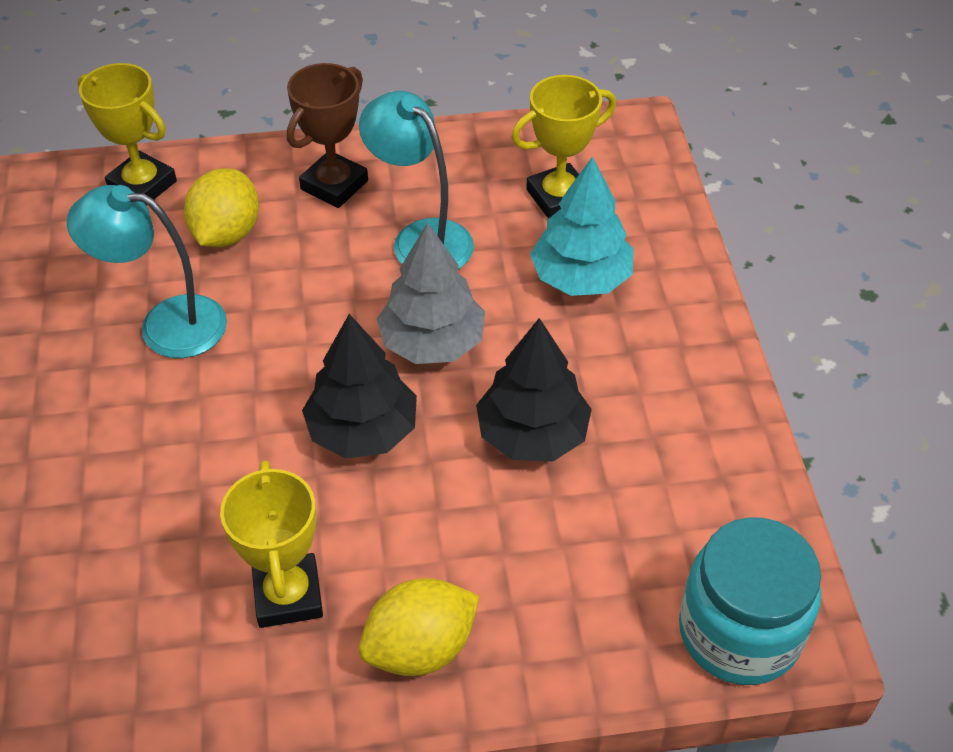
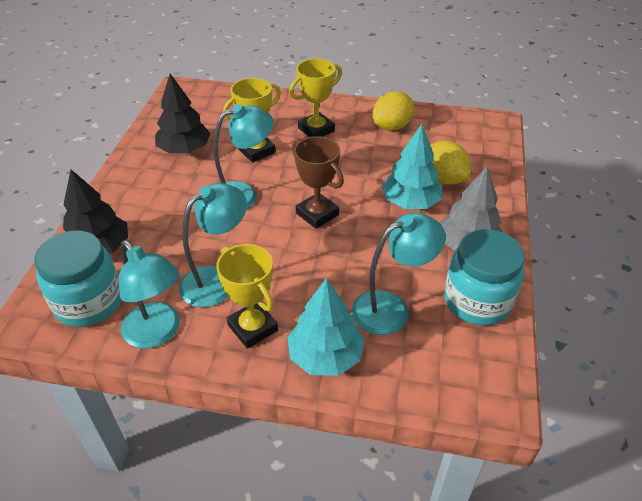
turquoise jar: 1 -> 2
turquoise lamp: 2 -> 4
turquoise tree: 1 -> 2

